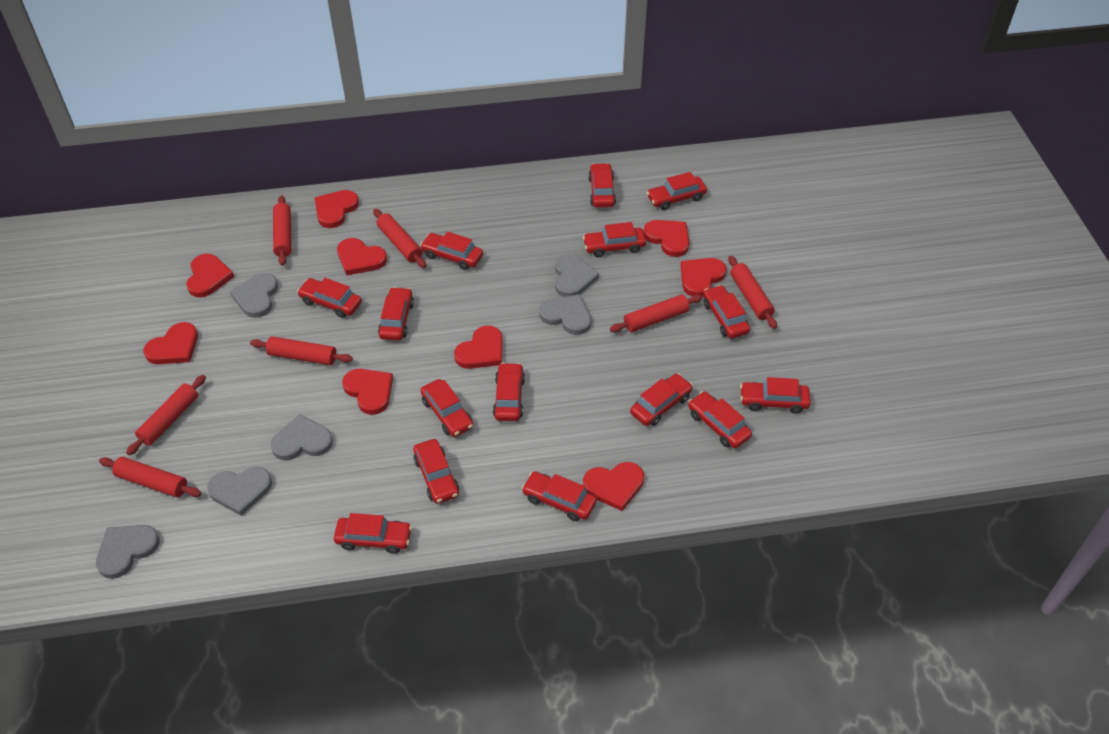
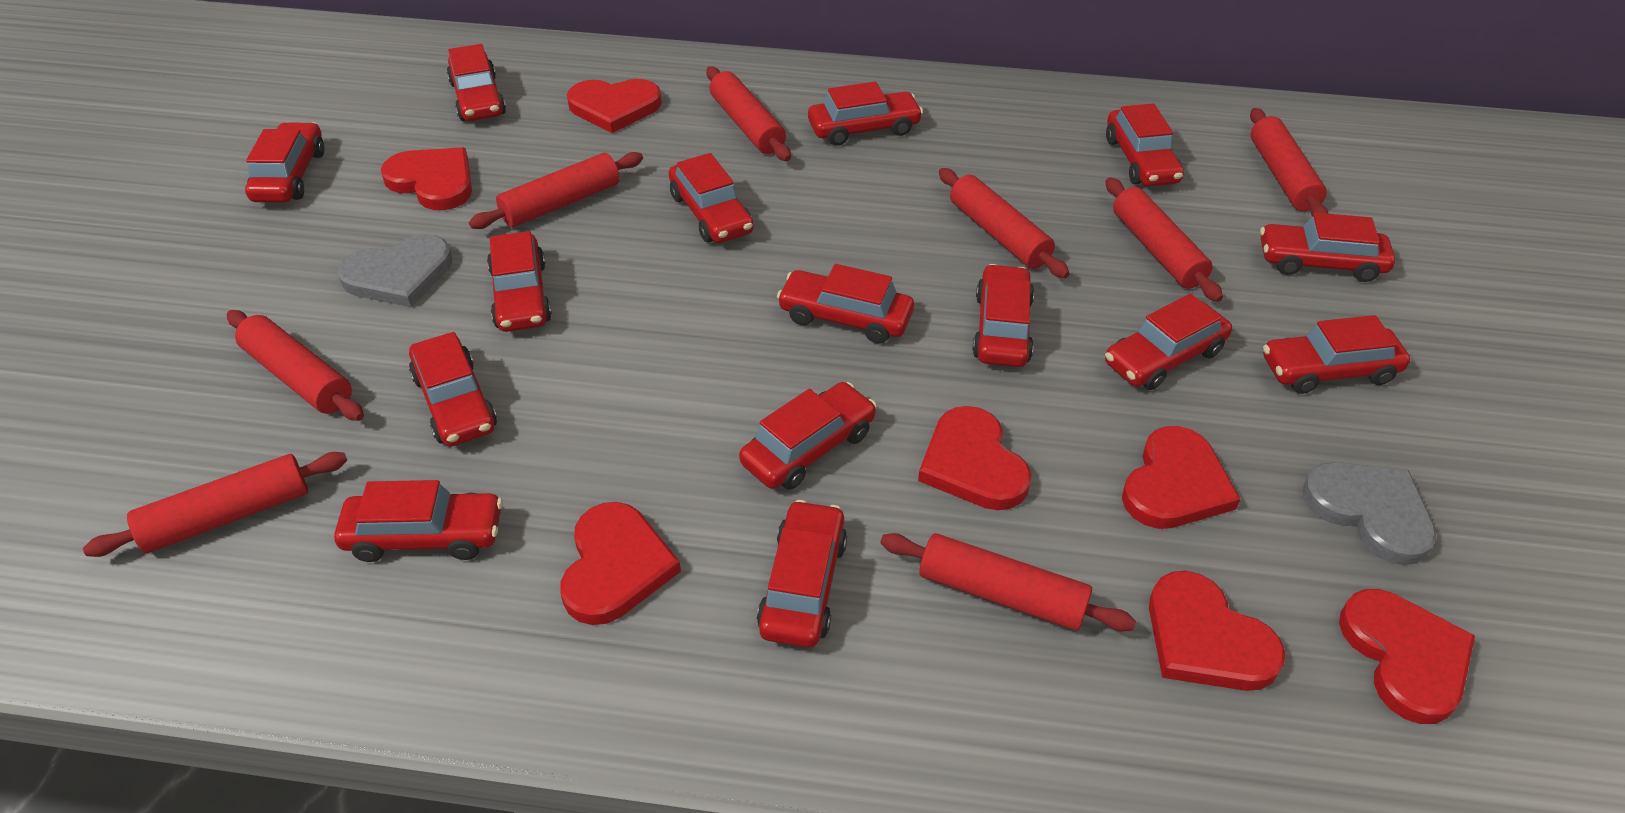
grey heart: 6 -> 2
red heart: 9 -> 7
red rolling pin: 7 -> 8

